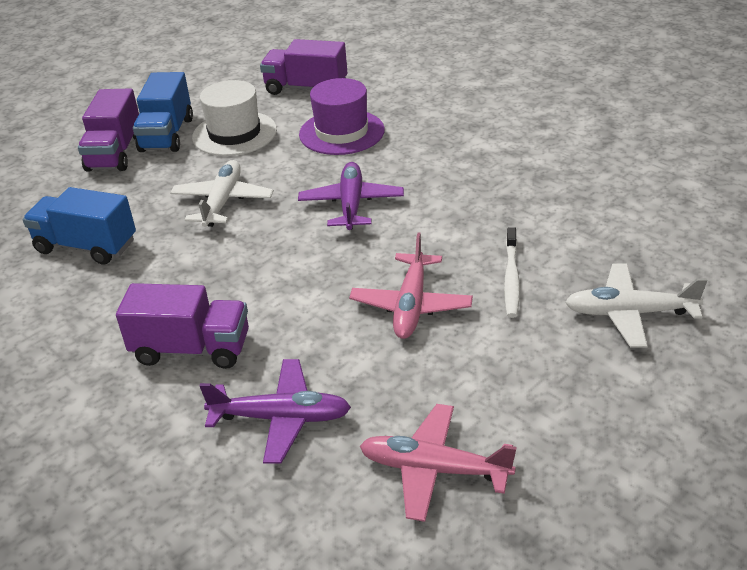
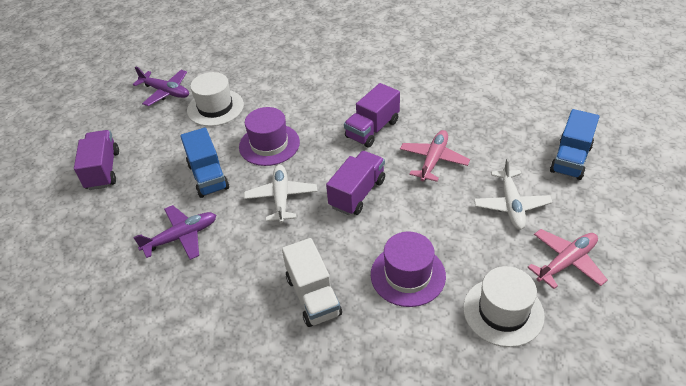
purple hat: 1 -> 2
white hat: 1 -> 2
white toothbrush: 1 -> 0
white truck: 0 -> 1

